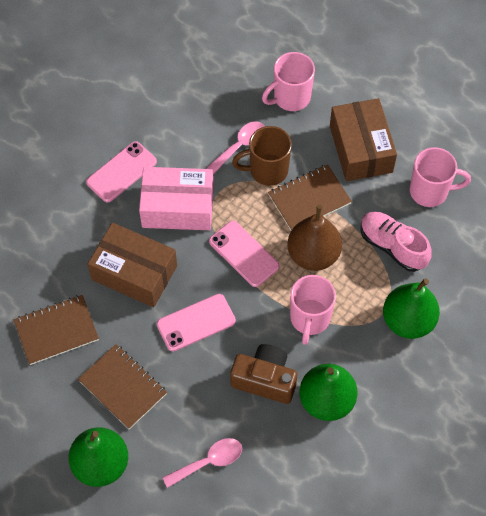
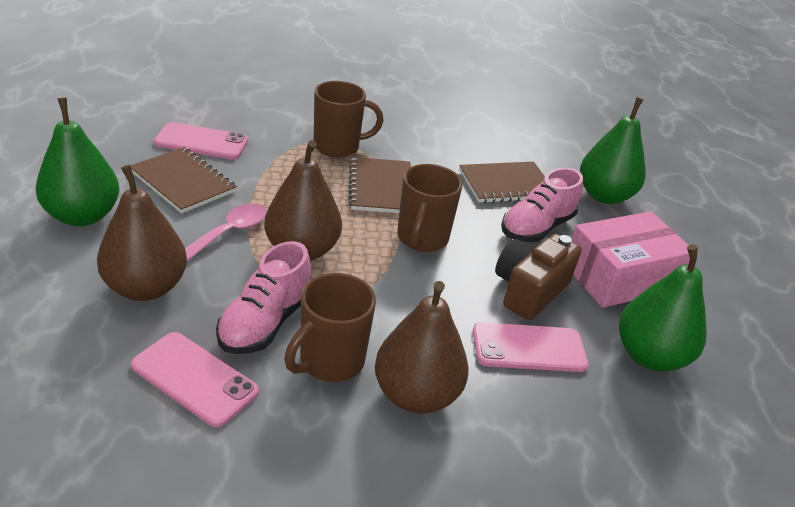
brown box: 2 -> 0
brown mug: 1 -> 3
brown pear: 1 -> 3
pink mug: 3 -> 0
pink shoe: 1 -> 2
pink spoon: 2 -> 1

